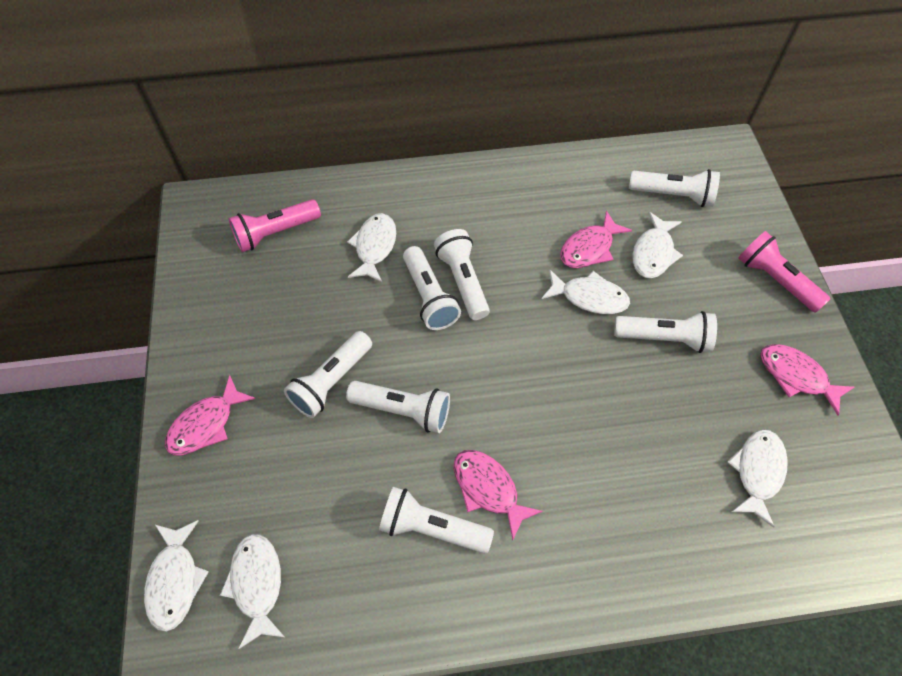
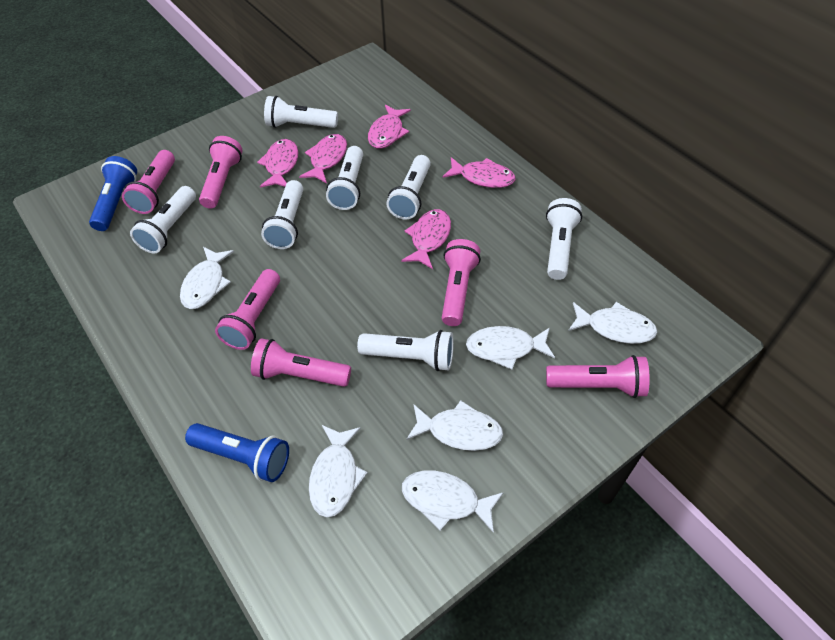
blue flashlight: 0 -> 2
pink fish: 4 -> 5
pink flashlight: 2 -> 6

